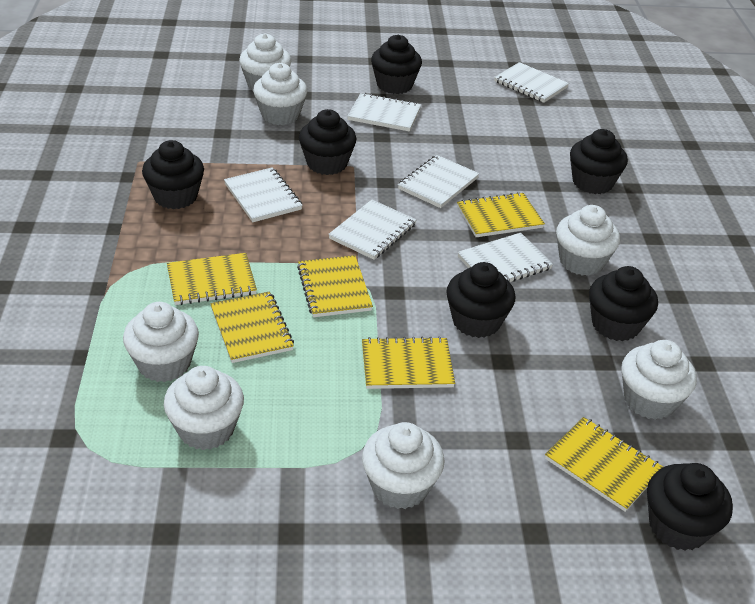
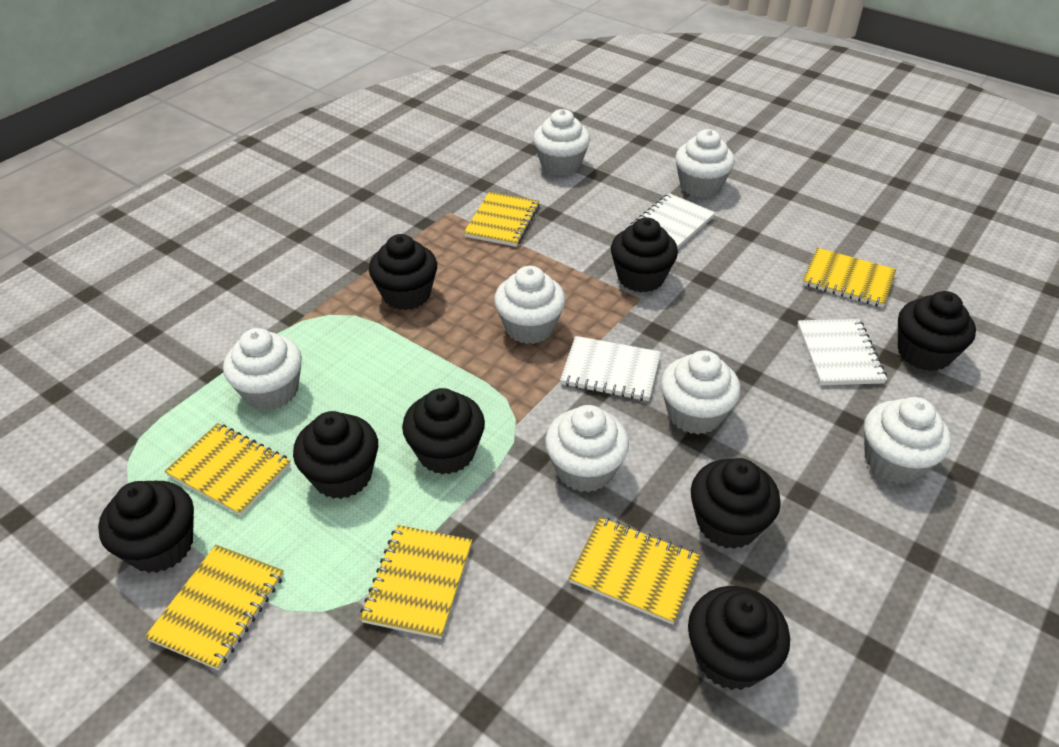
black cupcake: 7 -> 8
white notebook: 6 -> 3

